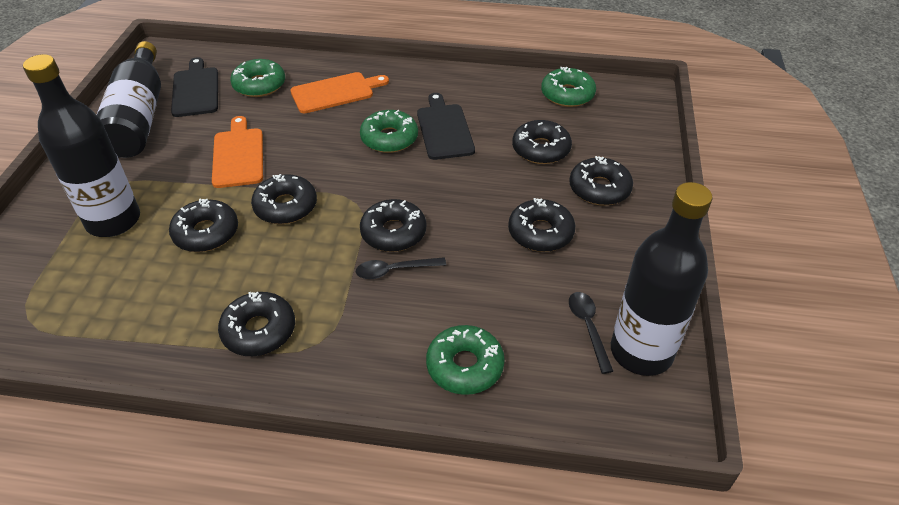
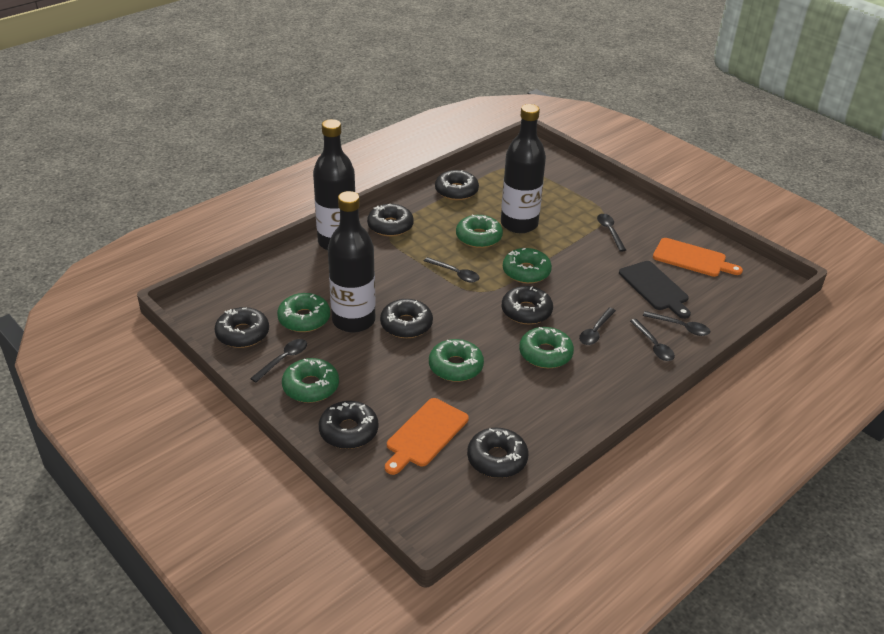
black cutting board: 2 -> 1
black spoon: 2 -> 6
green donut: 4 -> 6

